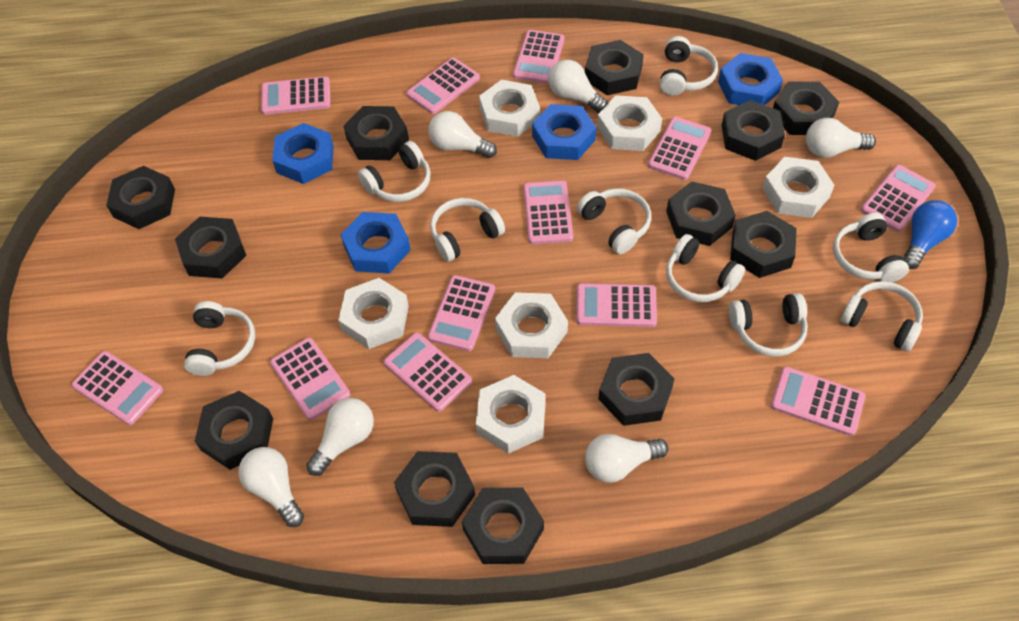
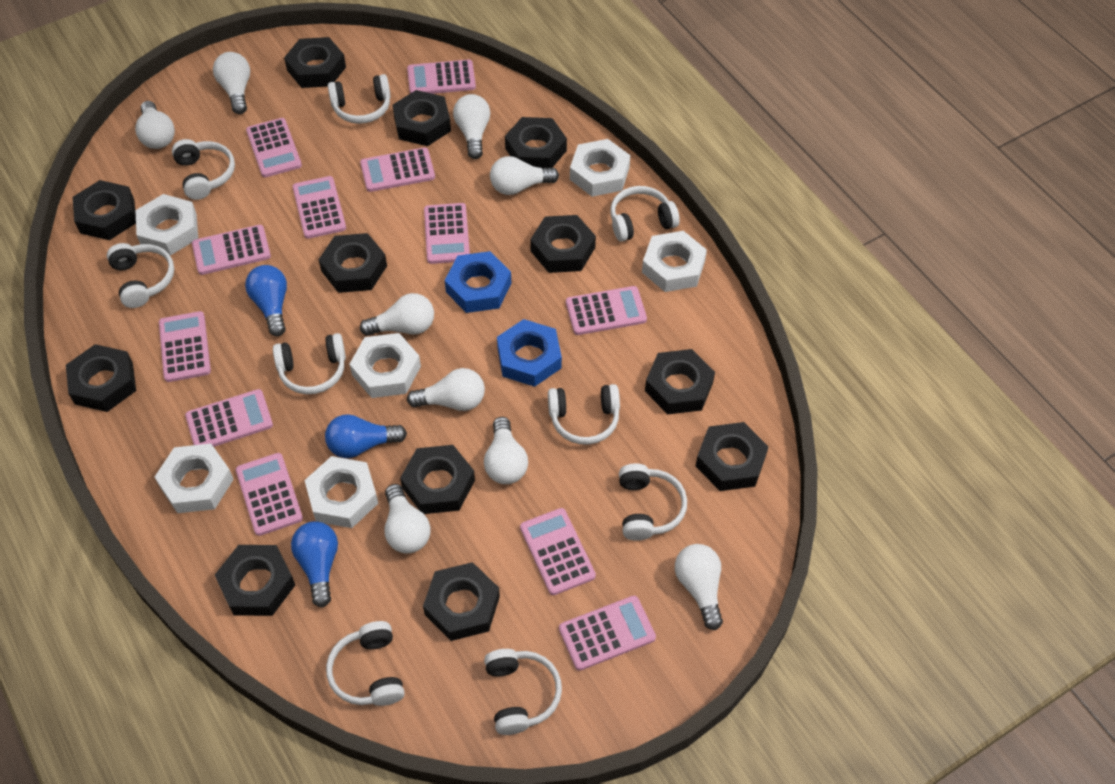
blue light bulb: 1 -> 3
blue nut: 4 -> 2
white light bulb: 6 -> 9

